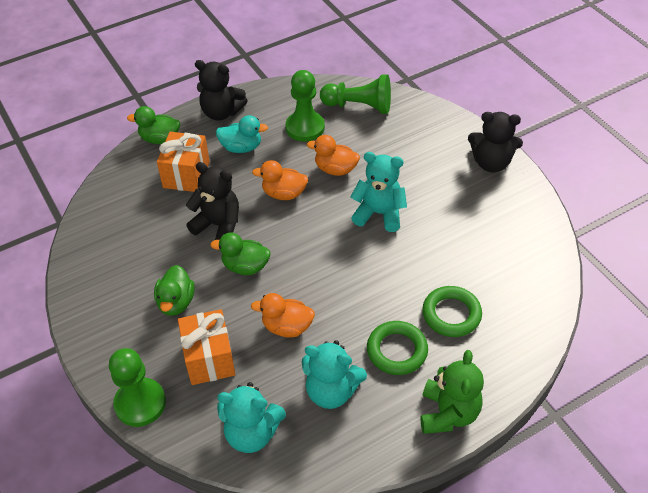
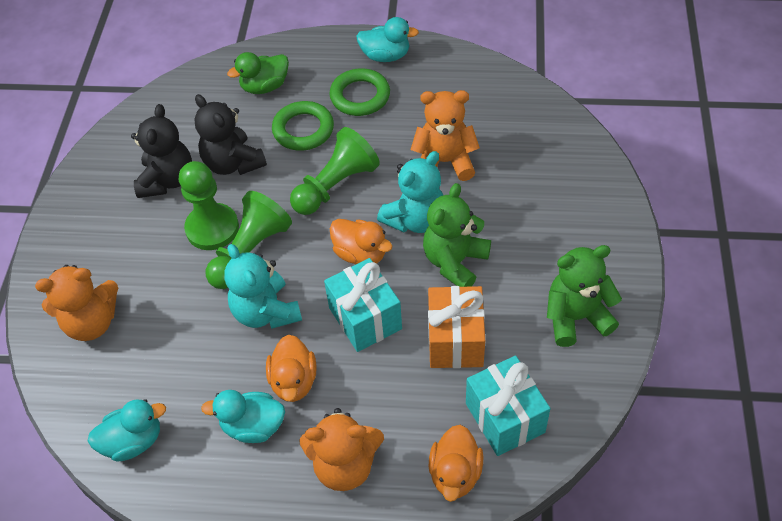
black teddy bear: 3 -> 2
green duck: 3 -> 1
green teddy bear: 1 -> 2
orange gift: 2 -> 1
orange teddy bear: 0 -> 3
turquoise duck: 1 -> 3
turquoise gift: 0 -> 2
turquoise teddy bear: 3 -> 2

